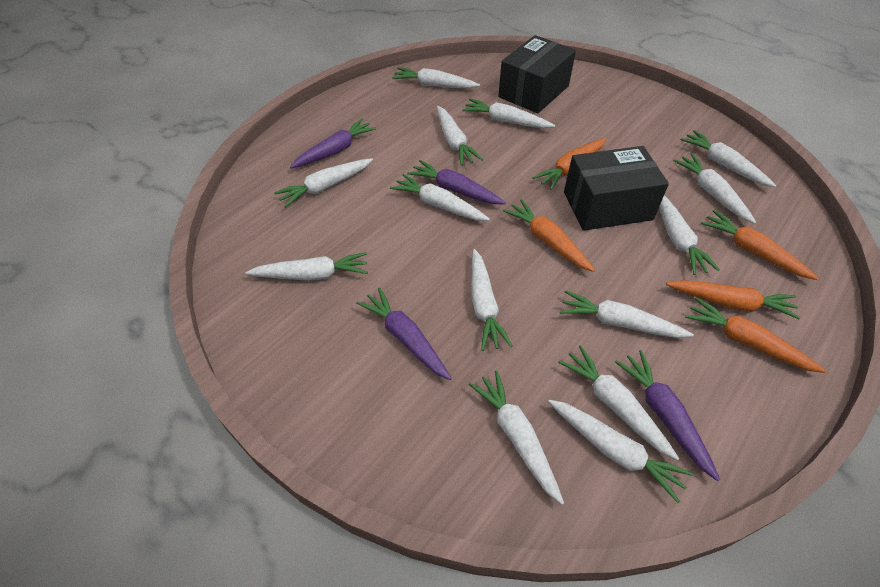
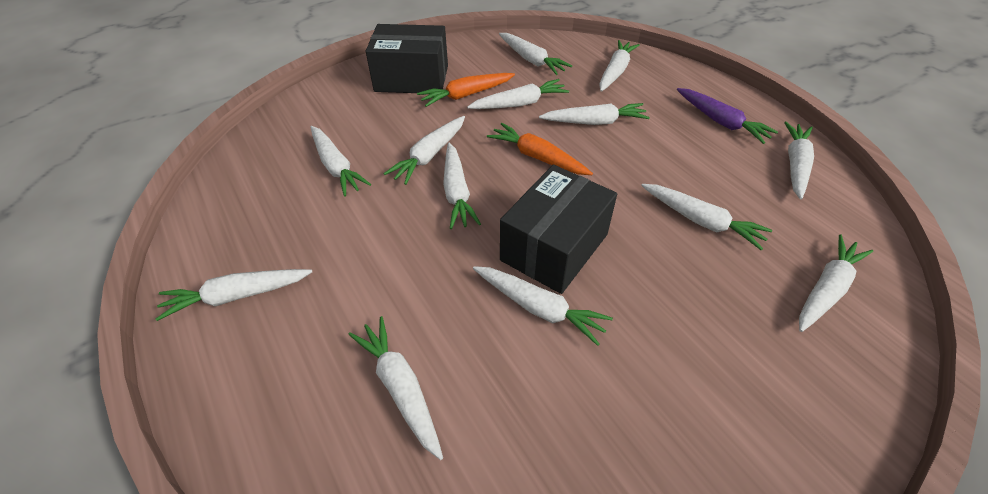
orange carrot: 5 -> 2
purple carrot: 4 -> 1
white carrot: 14 -> 13

